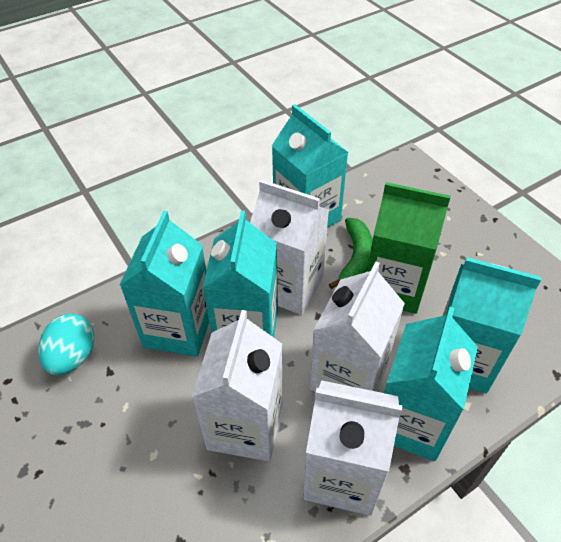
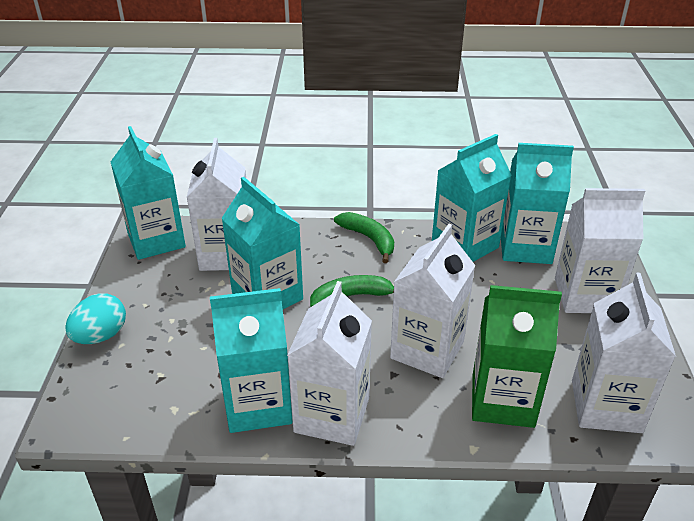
green banana: 1 -> 2
white carton: 4 -> 5

